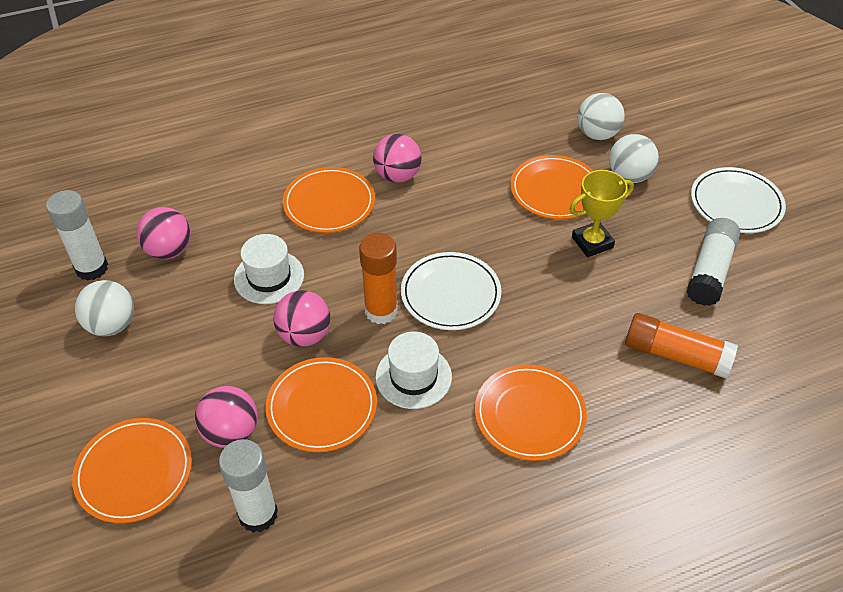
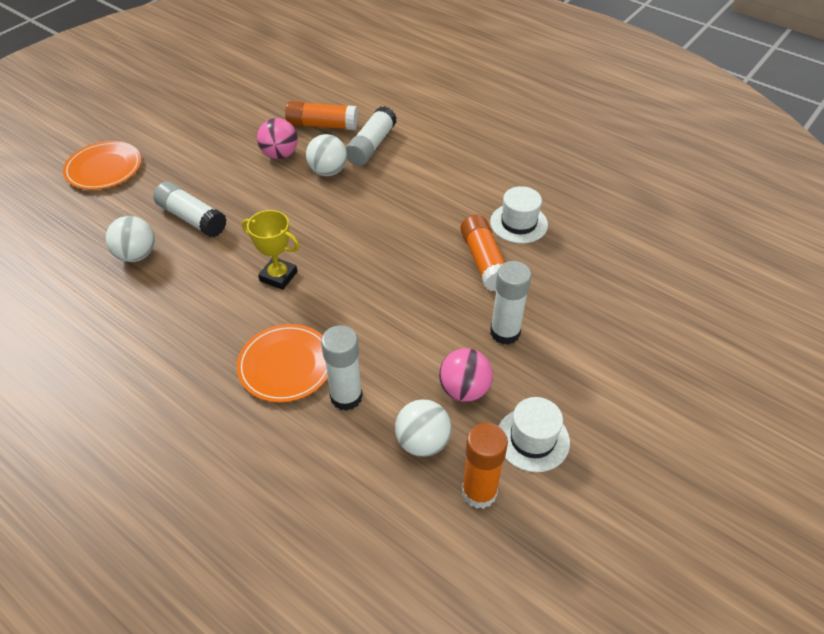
orange glue stick: 2 -> 3
orange plate: 5 -> 2
pink ball: 4 -> 2
white glue stick: 3 -> 4
white plate: 2 -> 0

